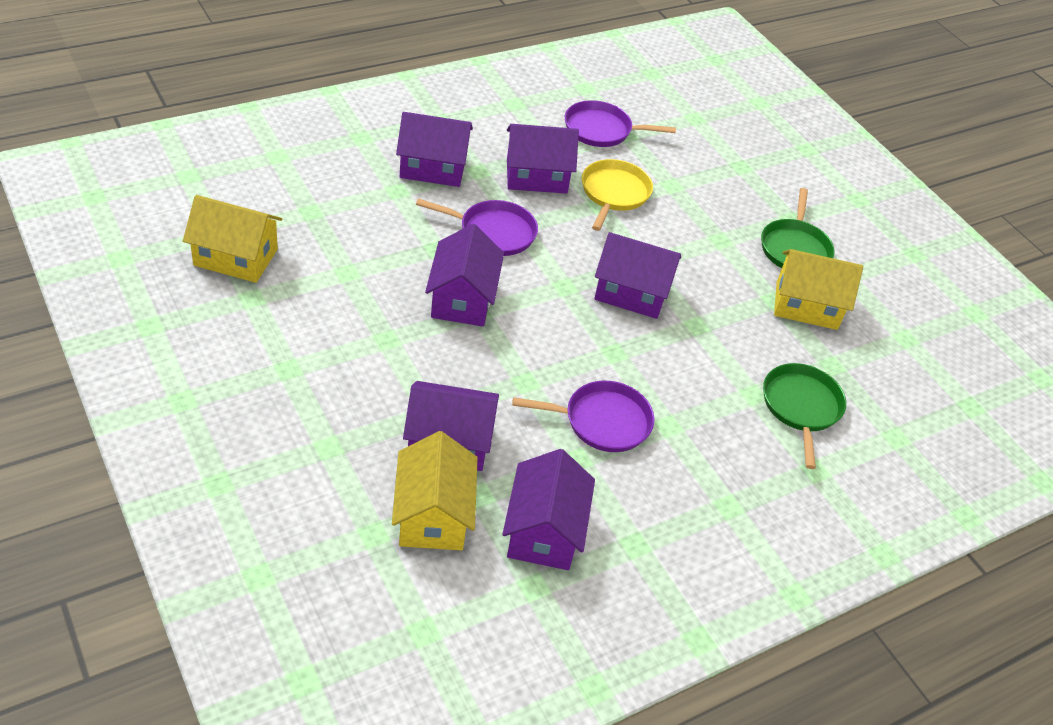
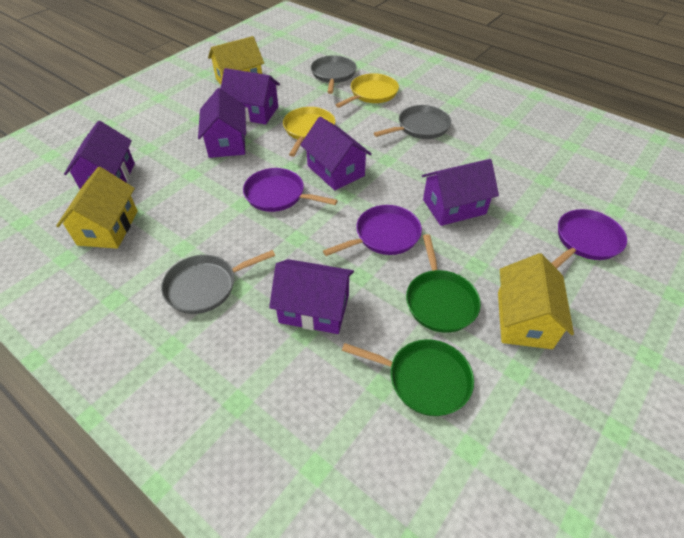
grey pan: 0 -> 3
yellow pan: 1 -> 2

